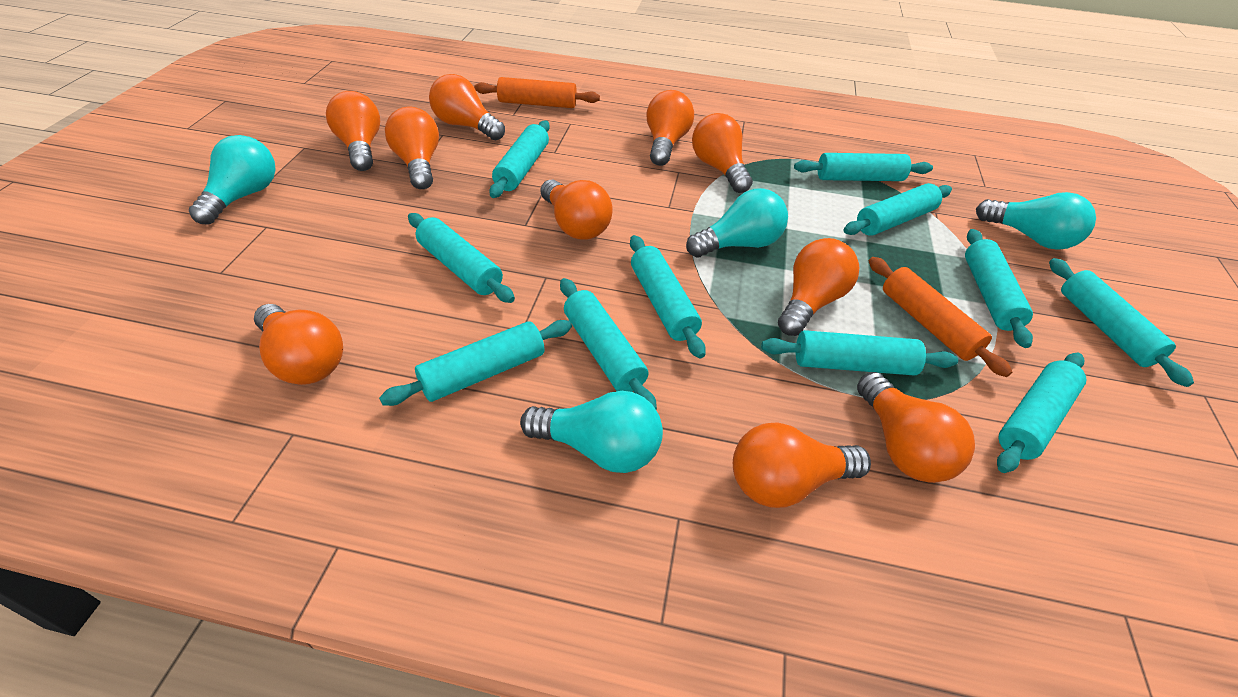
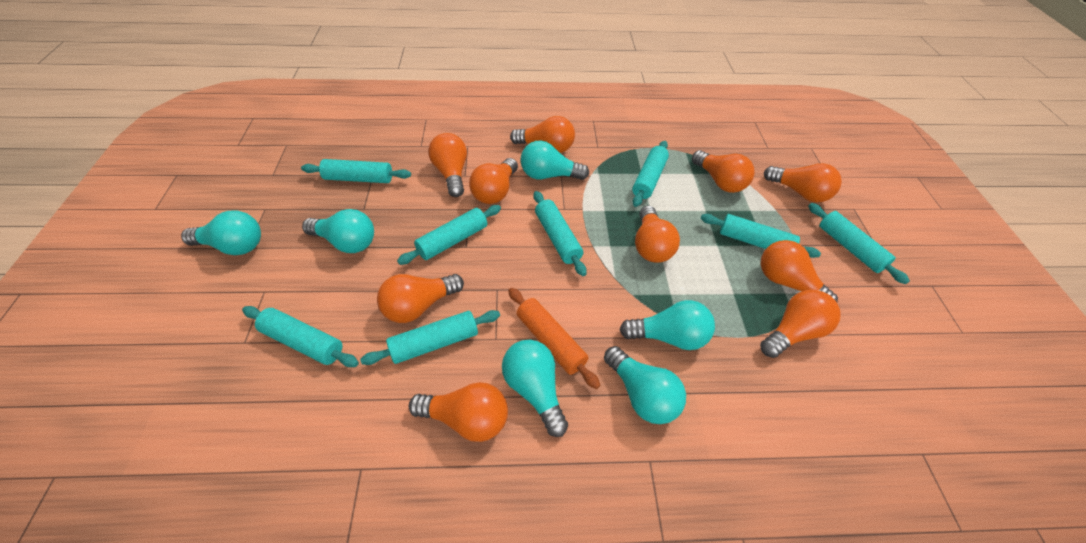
orange rolling pin: 2 -> 1
turquoise light bulb: 4 -> 6
turquoise rolling pin: 11 -> 8

